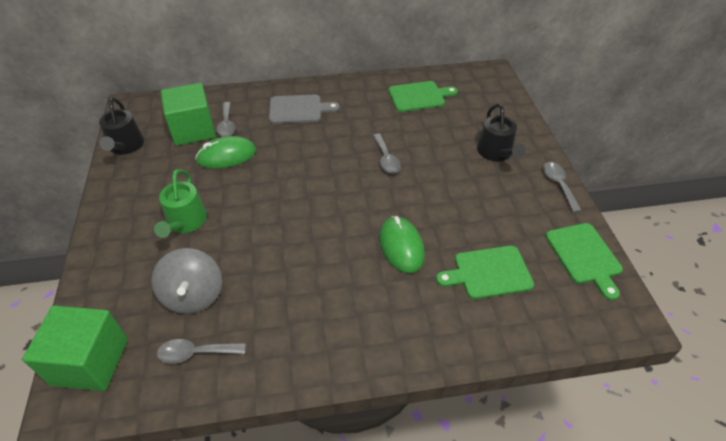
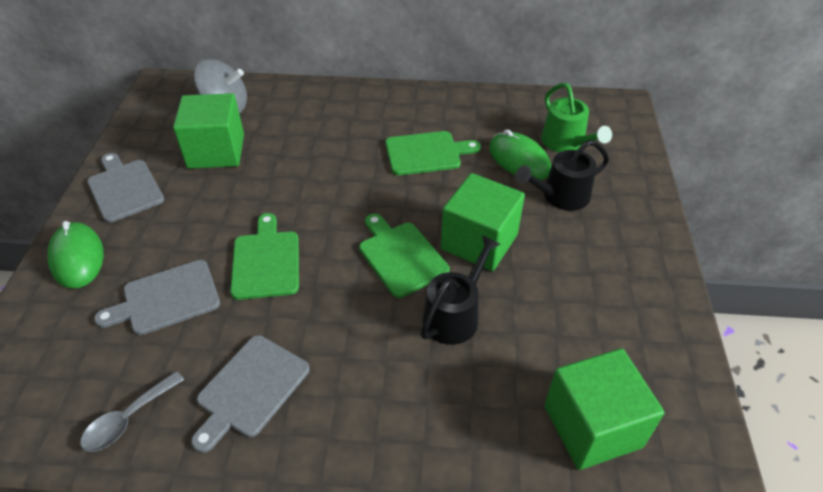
green cube: 2 -> 3
grey cutting board: 1 -> 3
grey spoon: 4 -> 1

